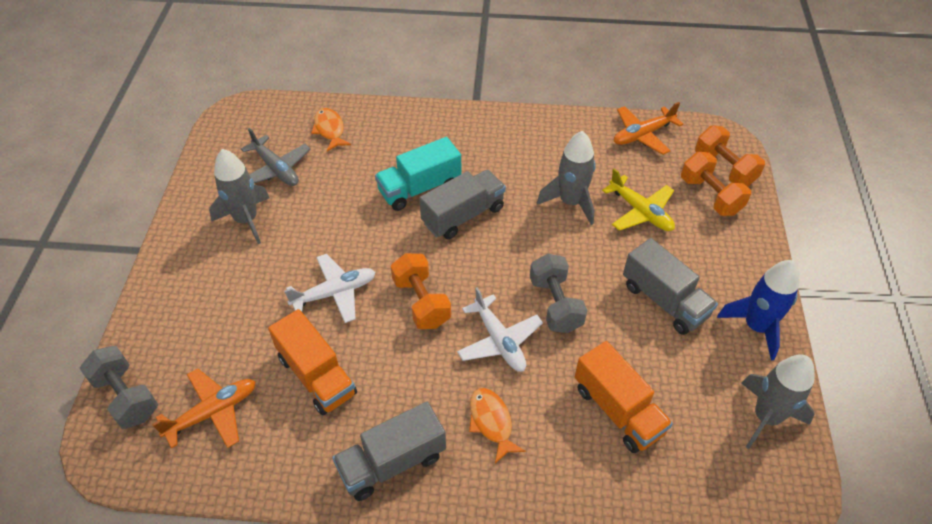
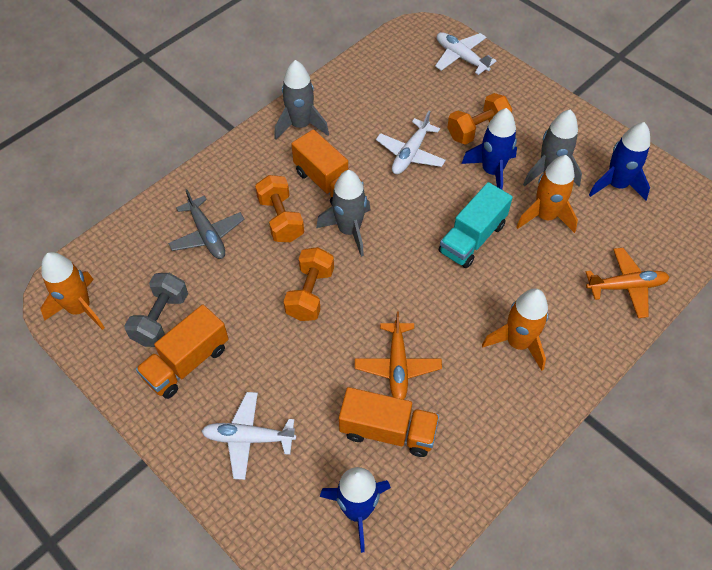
blue rocket: 1 -> 3
grey dumbbell: 2 -> 1
grey truck: 3 -> 0
orange fish: 2 -> 0
orange rocket: 0 -> 3
orange truck: 2 -> 3
white plane: 2 -> 3
yellow plane: 1 -> 0

